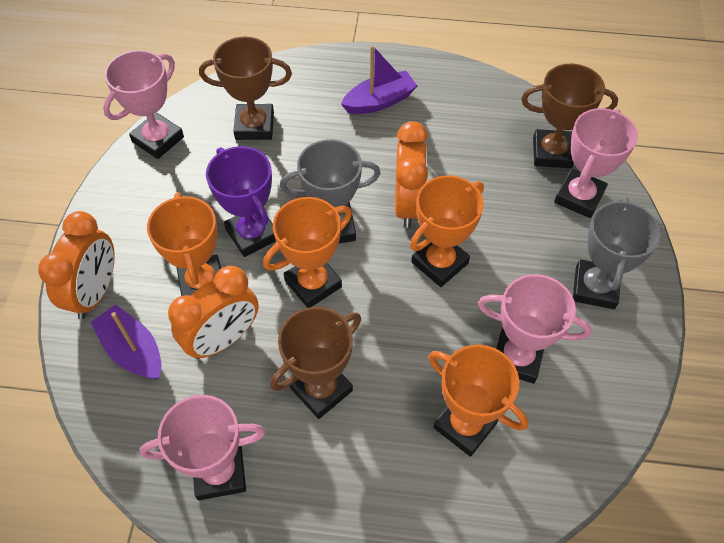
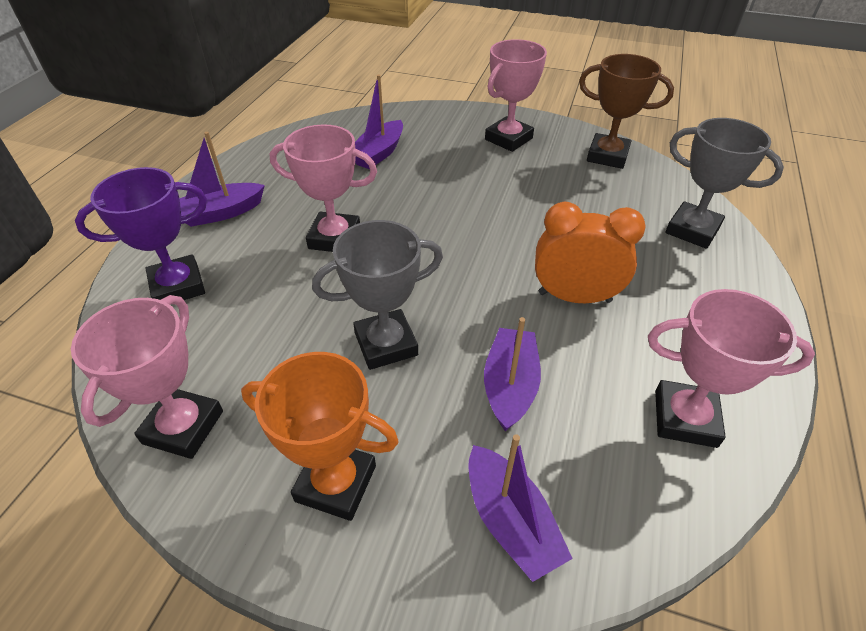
brown trophy: 3 -> 1
orange clock: 3 -> 1
orange trophy: 4 -> 1
purple boat: 2 -> 4

